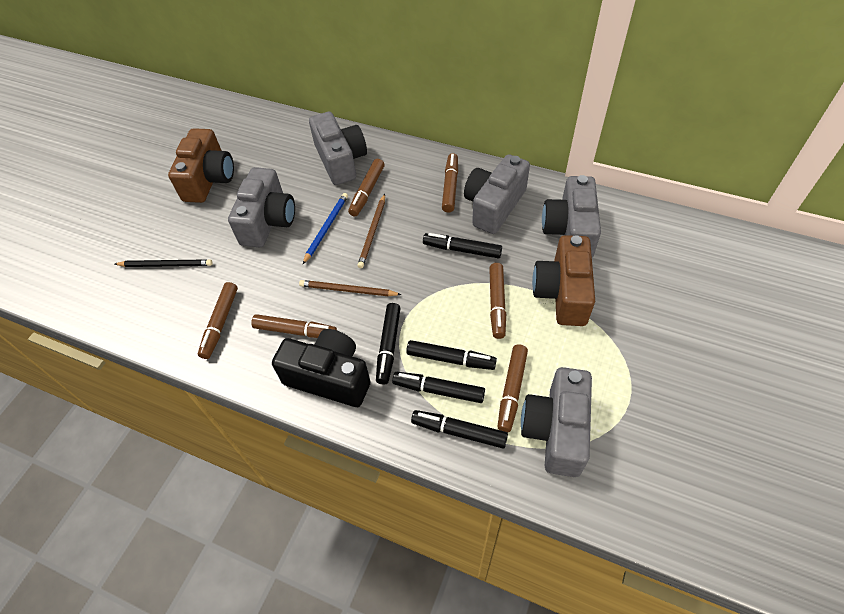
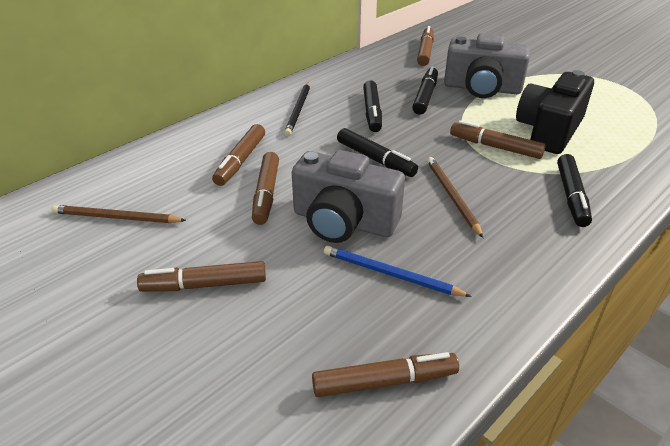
black marker: 5 -> 4
brown camera: 2 -> 0
grey camera: 5 -> 2

